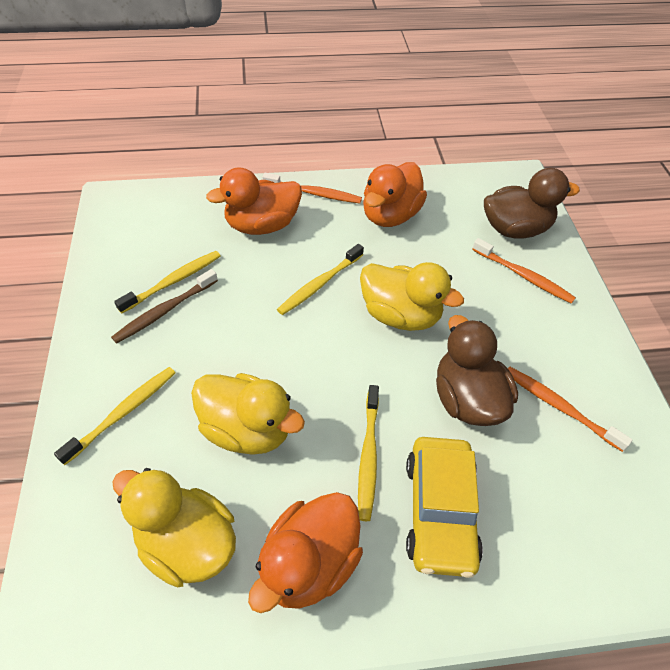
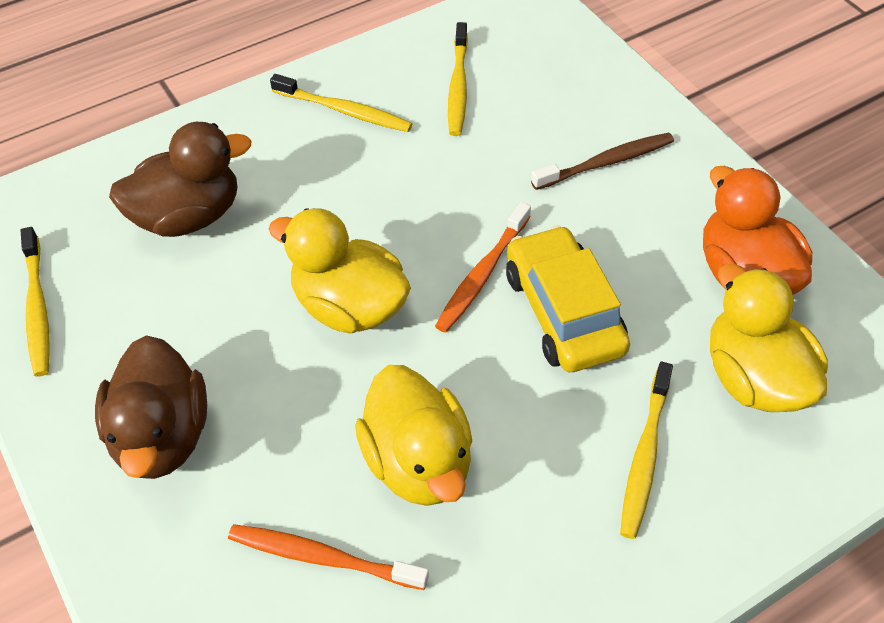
orange duck: 3 -> 1
orange toothbrush: 3 -> 2

